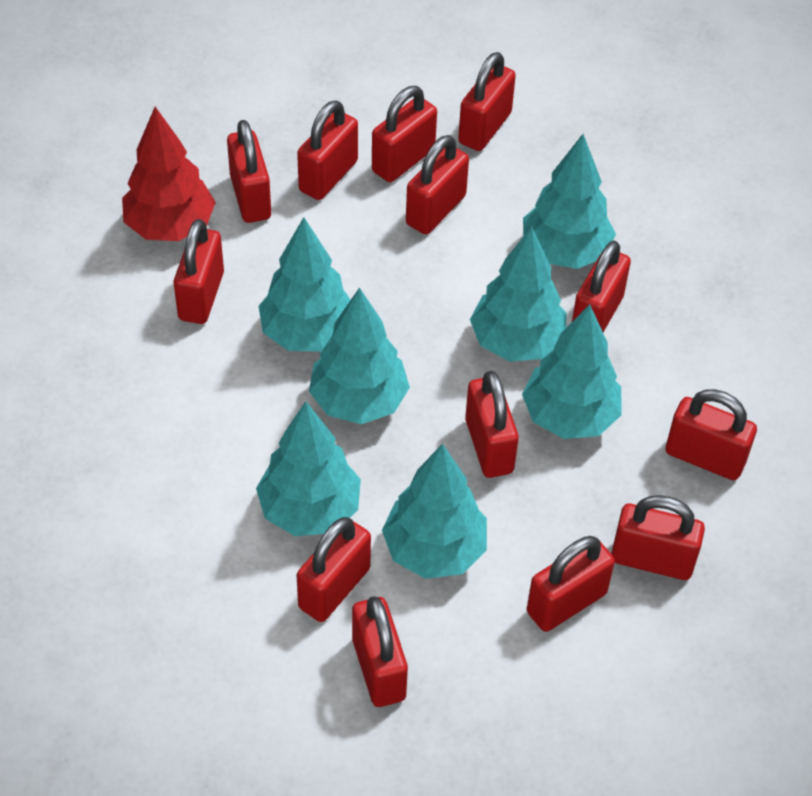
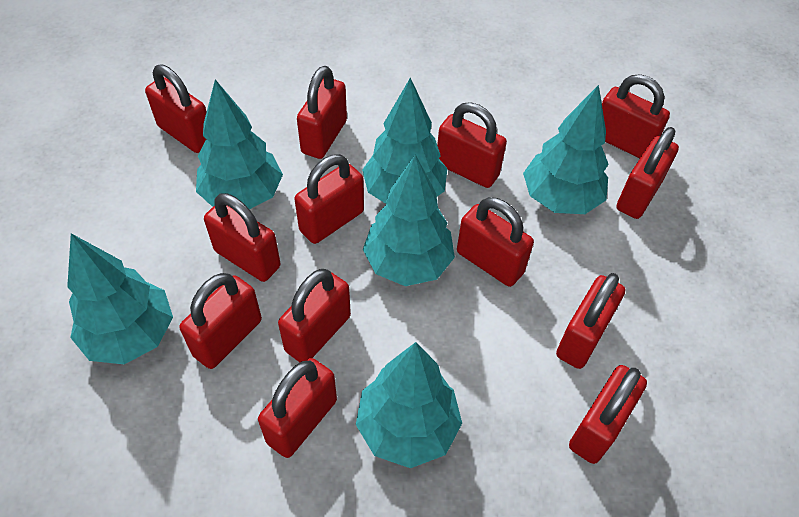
red tree: 1 -> 0
turquoise tree: 7 -> 6

